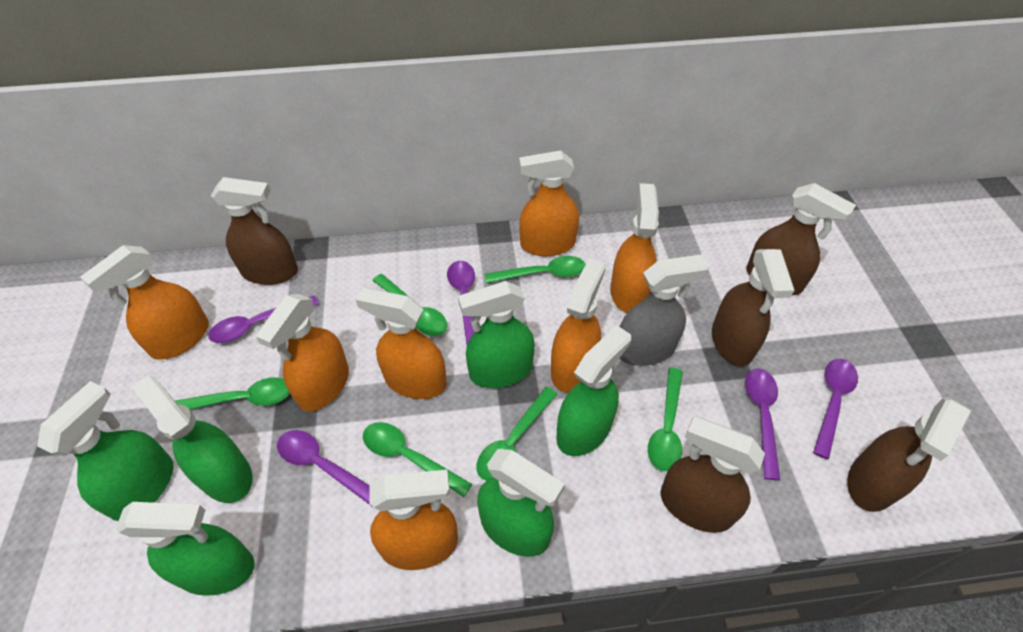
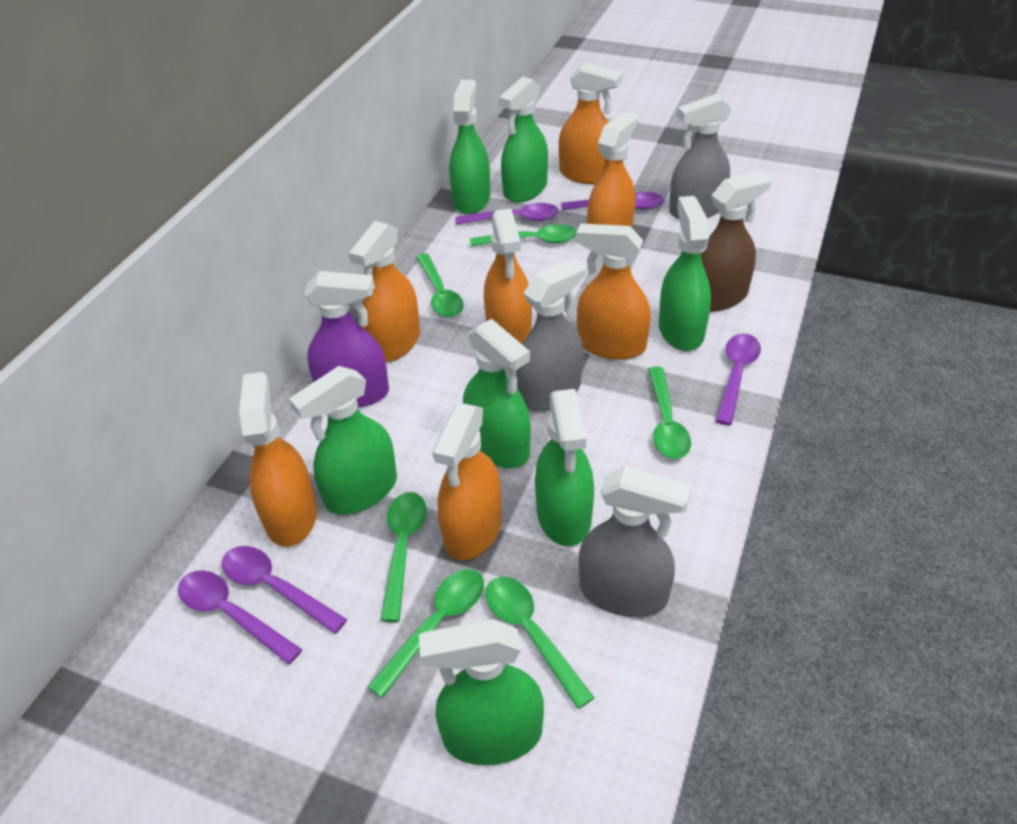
brown spray bottle: 5 -> 1
green spray bottle: 6 -> 7
grey spray bottle: 1 -> 3
purple spray bottle: 0 -> 1

